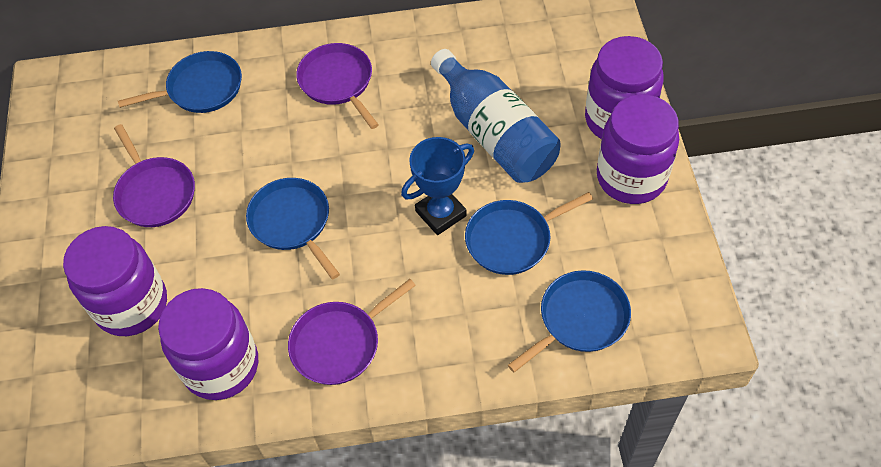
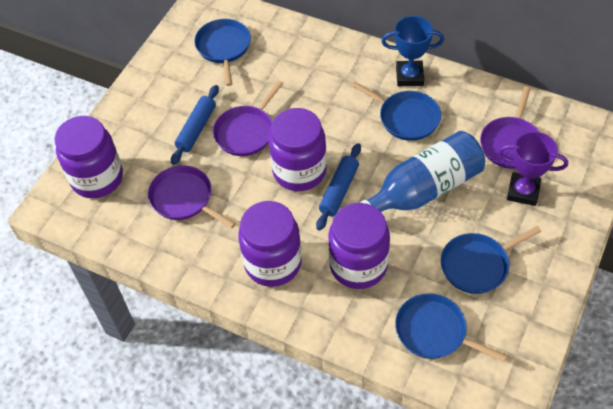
blue rolling pin: 0 -> 2
purple trophy: 0 -> 1

